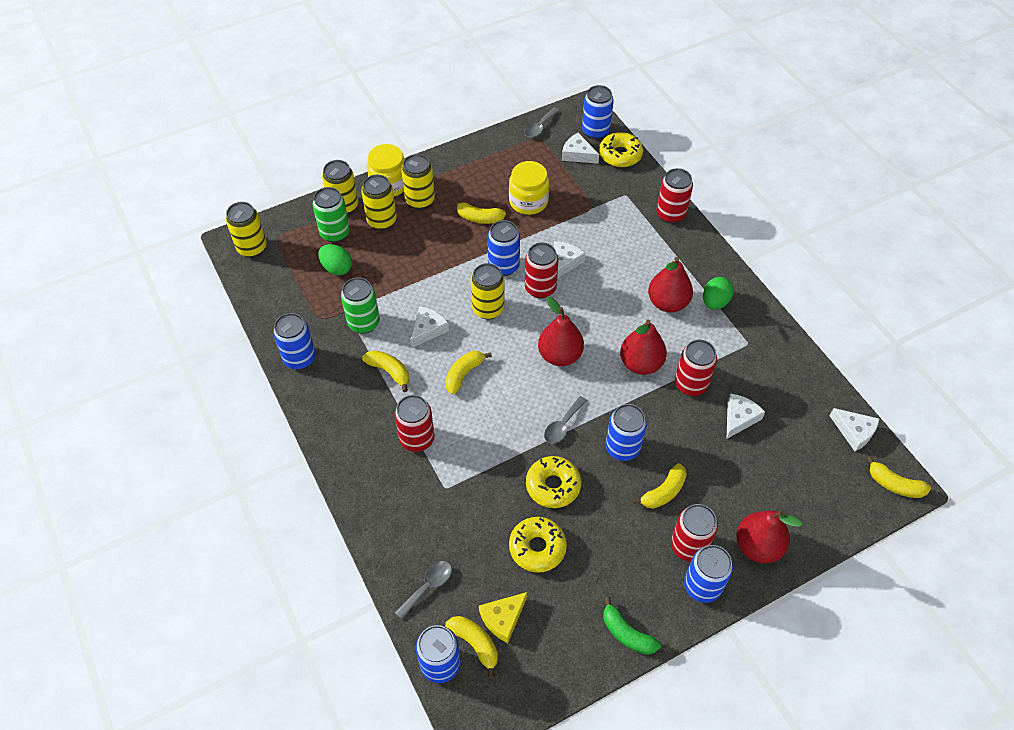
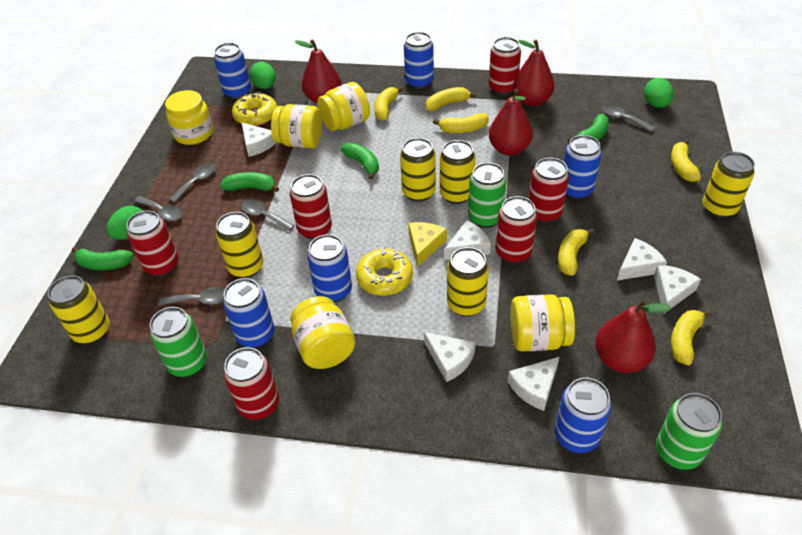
green banana: 1 -> 4
green can: 2 -> 3
green egg: 2 -> 3
grey spoon: 3 -> 5
red can: 5 -> 6
white cheese: 5 -> 6
yellow can: 5 -> 6
yellow donut: 3 -> 2
yellow jar: 2 -> 5

